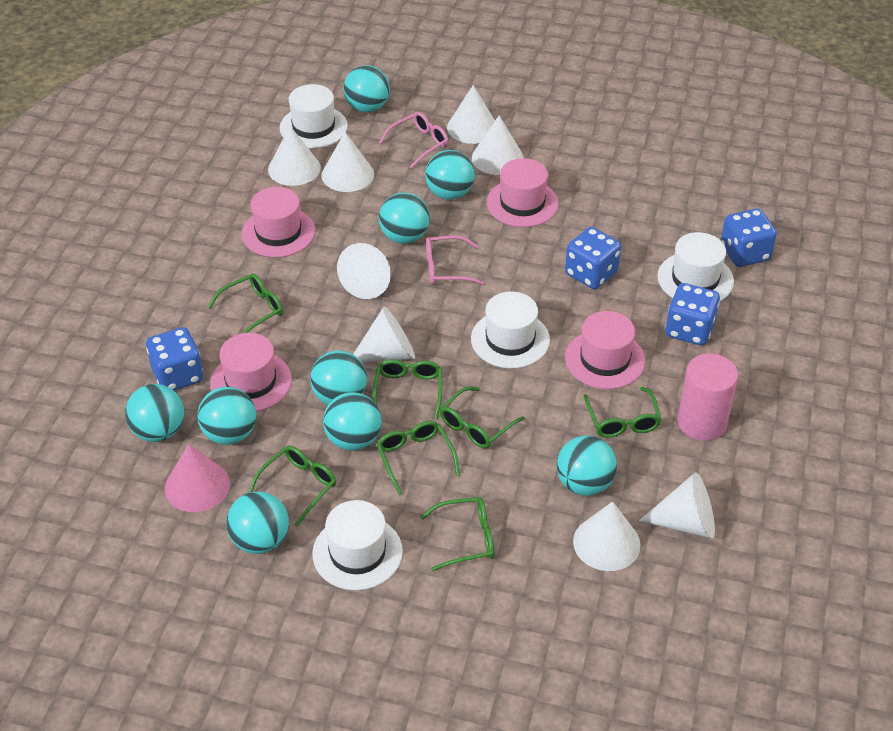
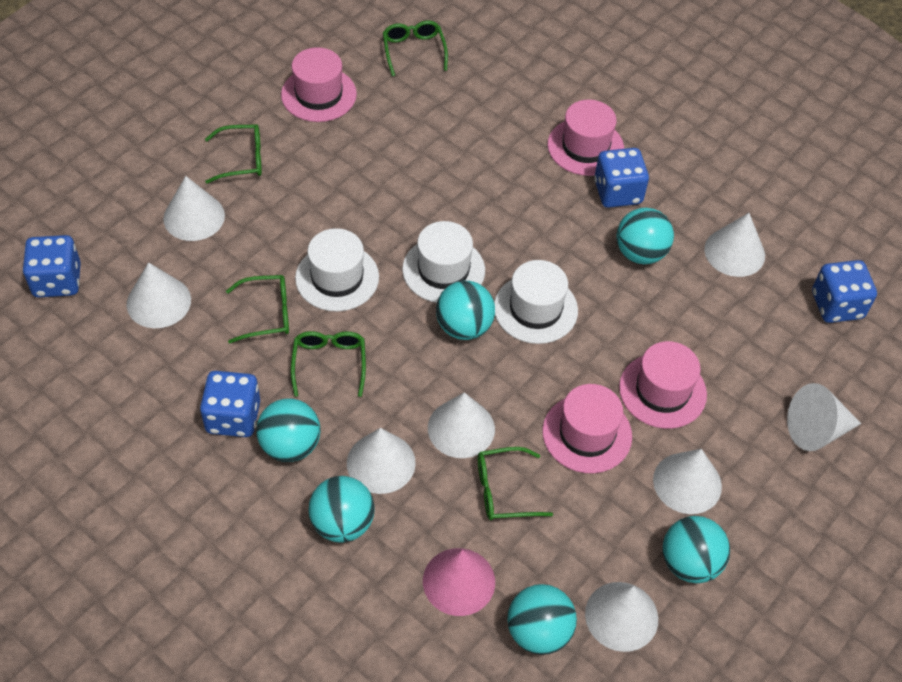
green glasses: 7 -> 5
pink cylinder: 1 -> 0
pink glasses: 2 -> 0
turquoise ball: 9 -> 6
white hat: 4 -> 3

